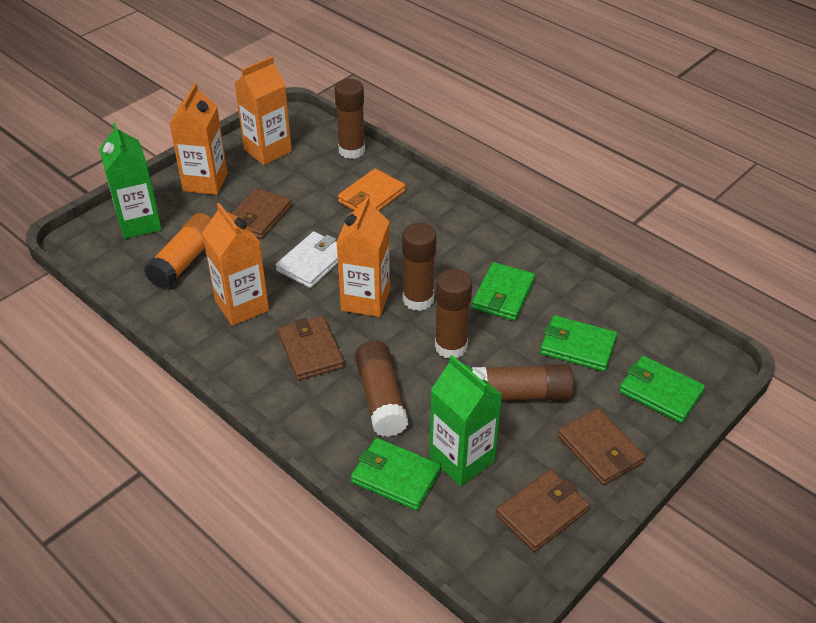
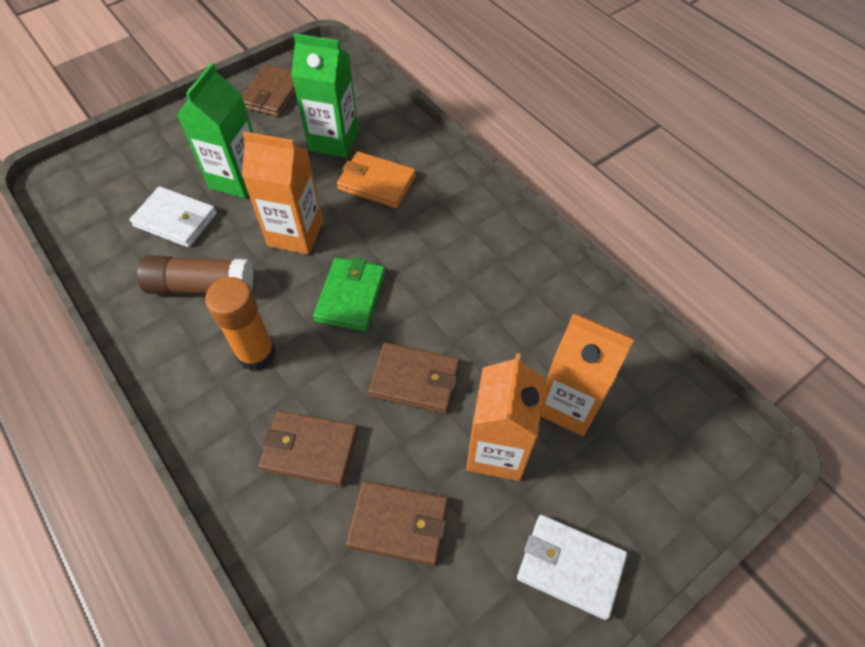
brown glue stick: 5 -> 1
green wallet: 4 -> 1
orange carton: 4 -> 3
white wallet: 1 -> 2

